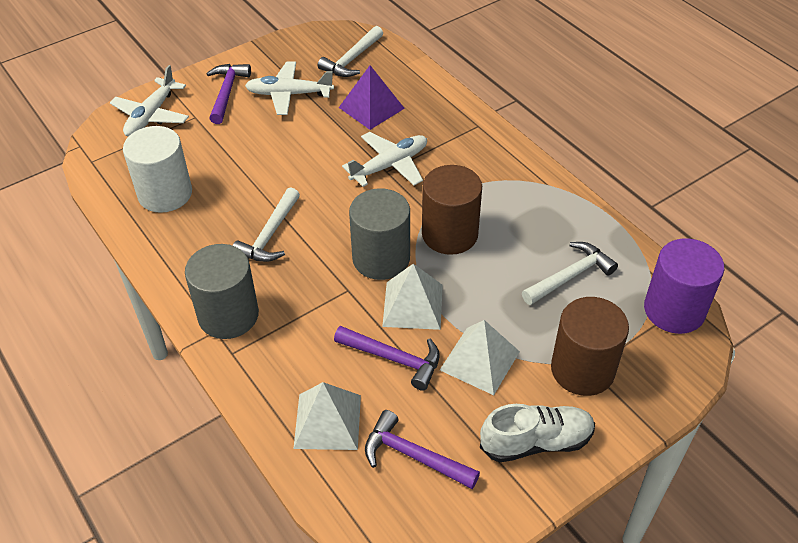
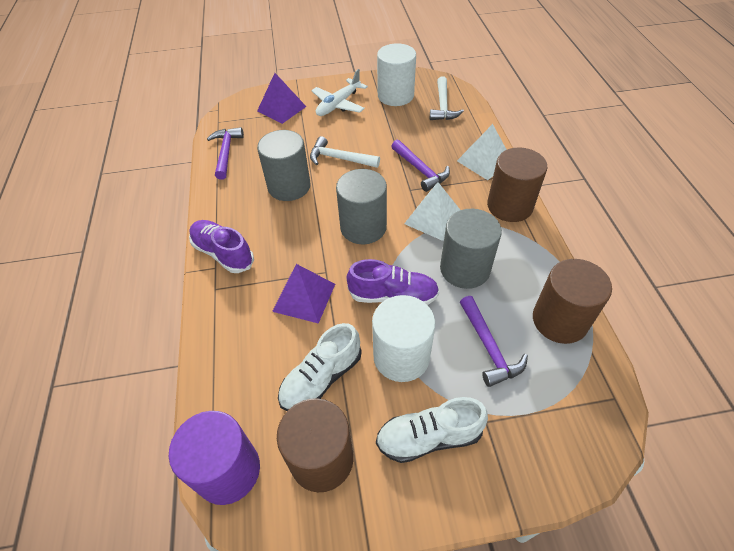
brown cylinder: 2 -> 3
grey cylinder: 2 -> 3
purple pyramid: 1 -> 2
purple shoe: 0 -> 2
white cylinder: 1 -> 2
white hammer: 3 -> 2
white plane: 3 -> 1
white pyramid: 3 -> 2
white shoe: 1 -> 2

